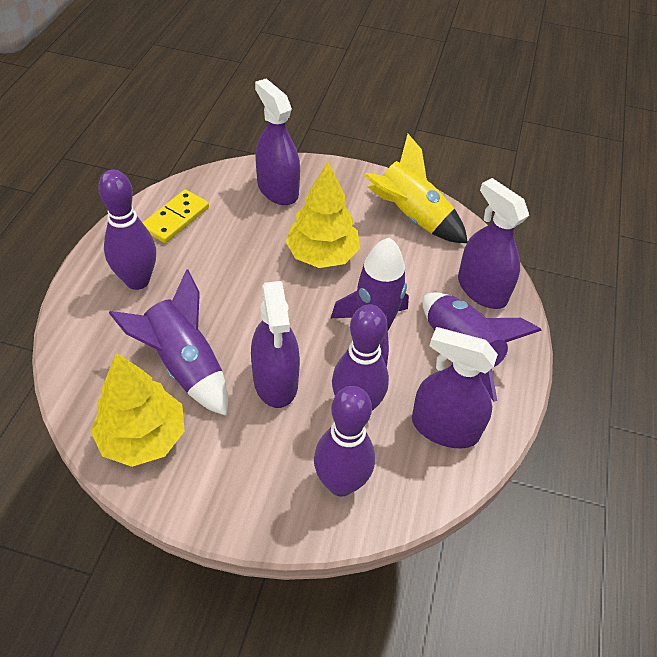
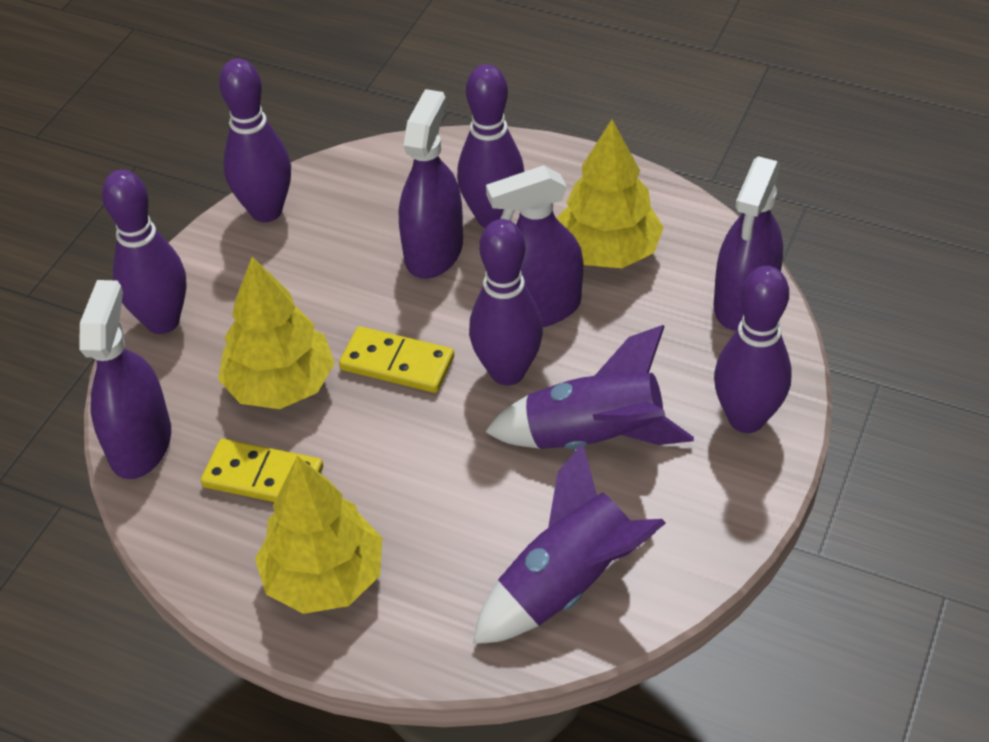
purple bowling pin: 3 -> 5
purple rocket: 3 -> 2
yellow domino: 1 -> 2
yellow rocket: 1 -> 0
yellow tree: 2 -> 3

